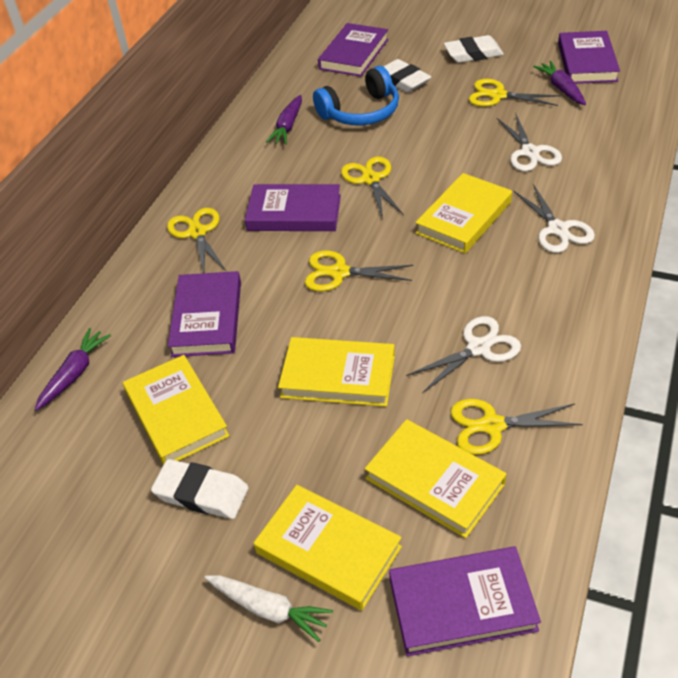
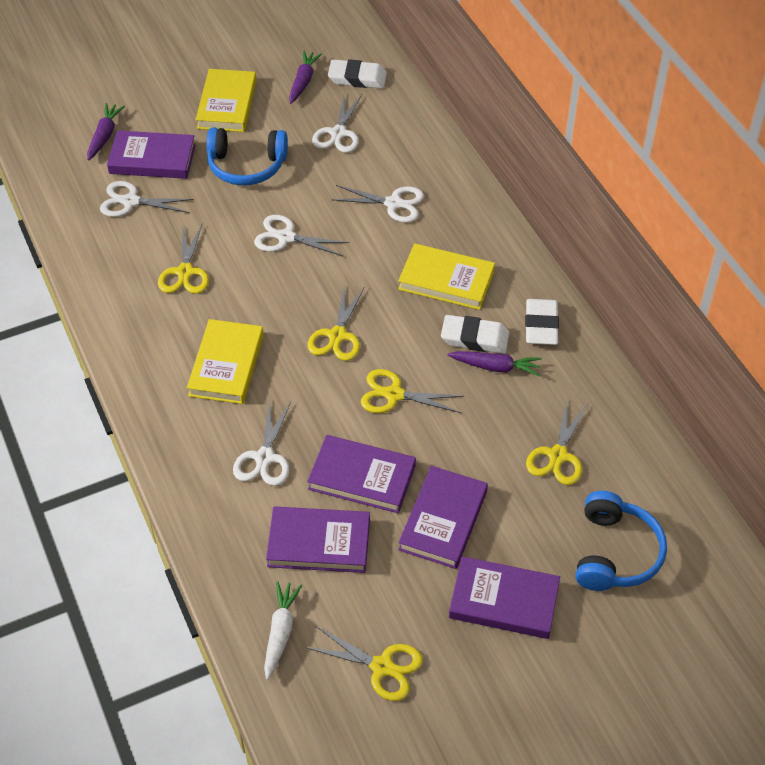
blue headphones: 1 -> 2
white scissors: 3 -> 5
yellow book: 5 -> 3

